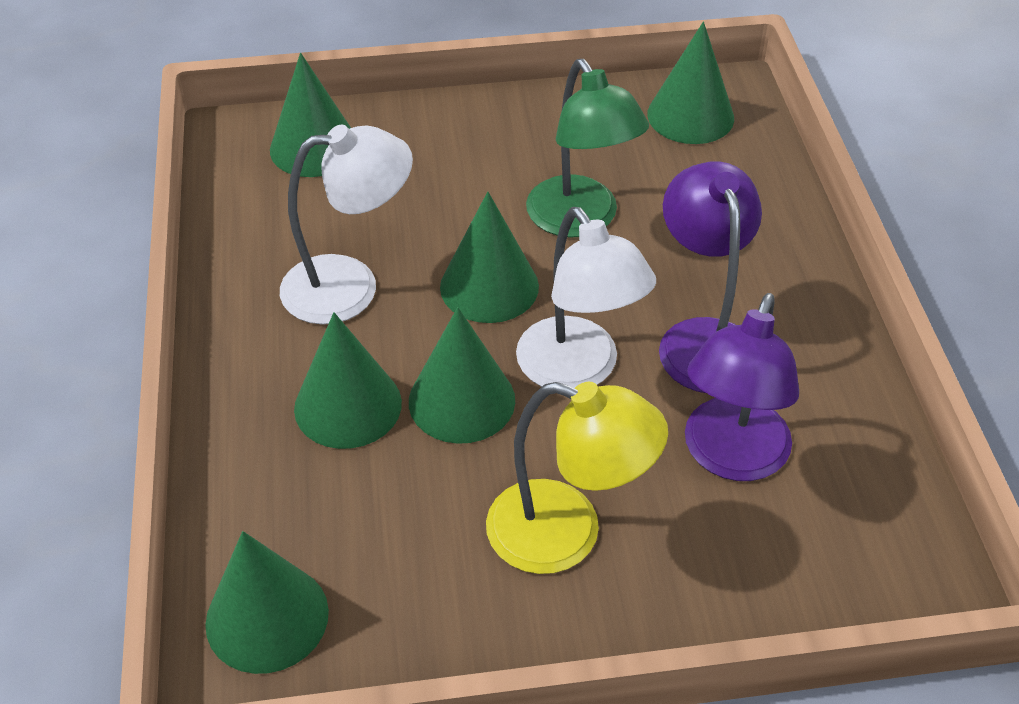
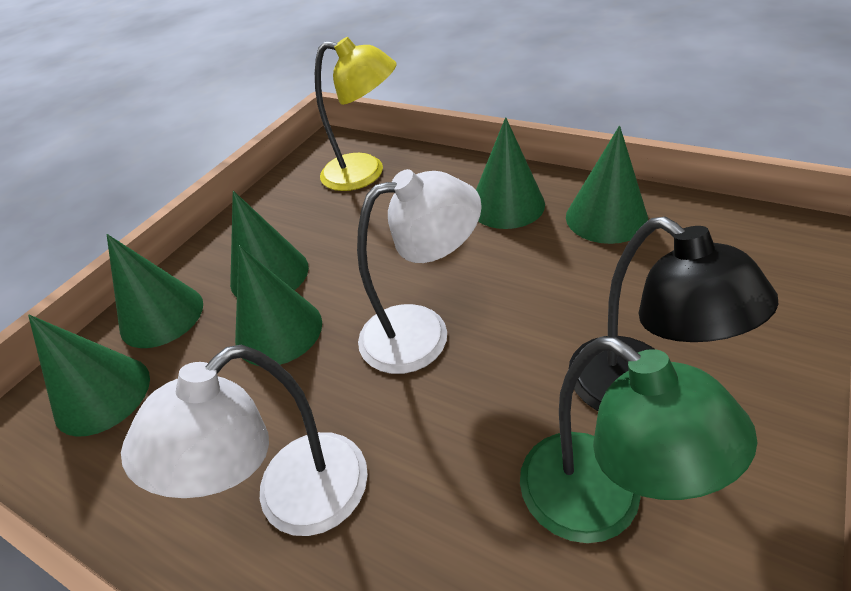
black lamp: 0 -> 1
purple lamp: 2 -> 0

